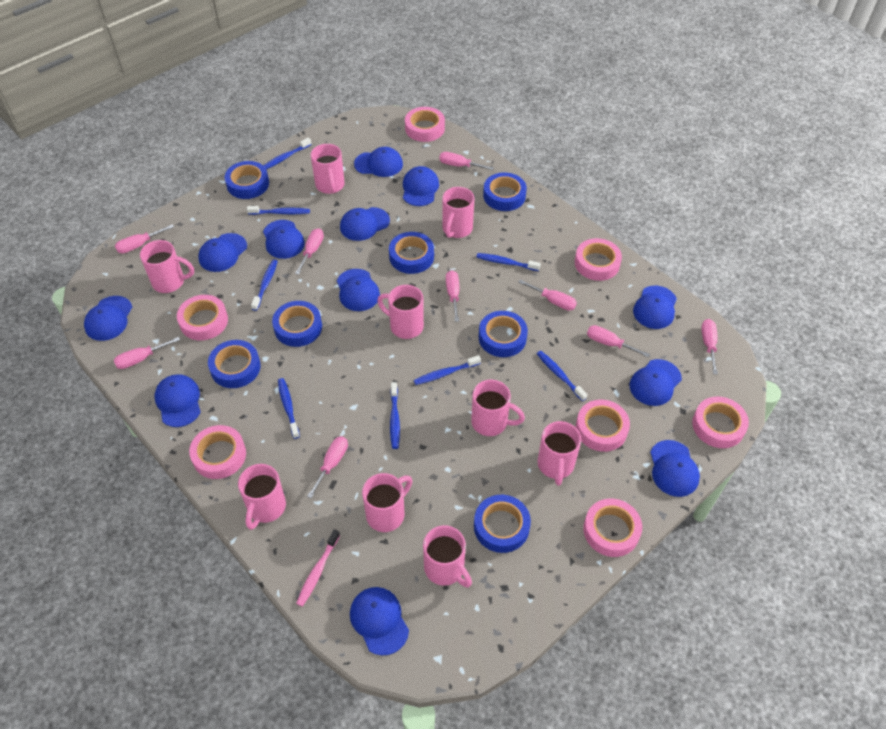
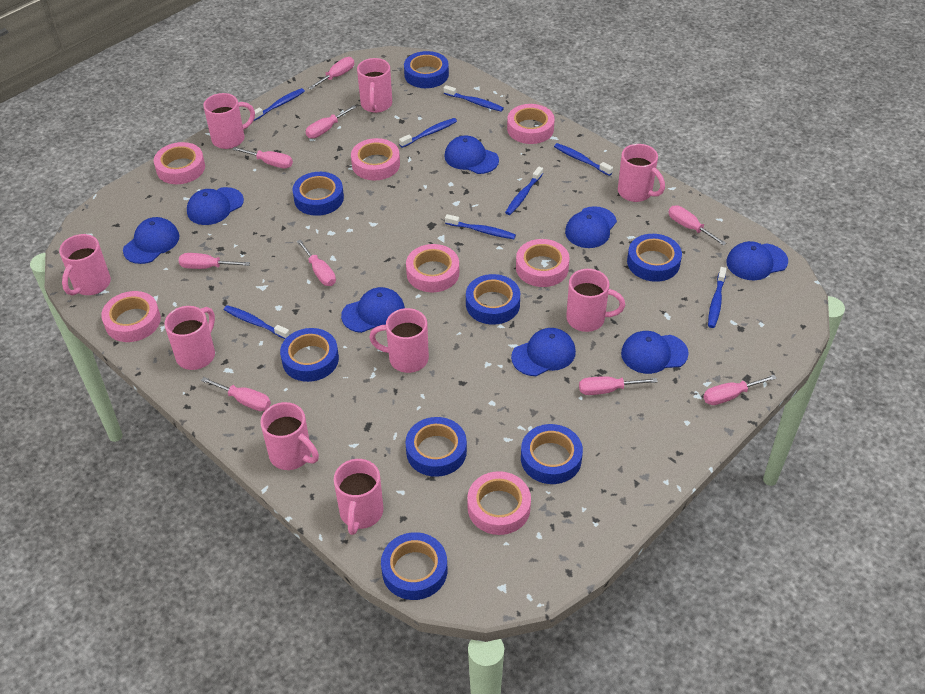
blue cap: 12 -> 8
blue tape: 7 -> 8
pink toothbrush: 1 -> 0

